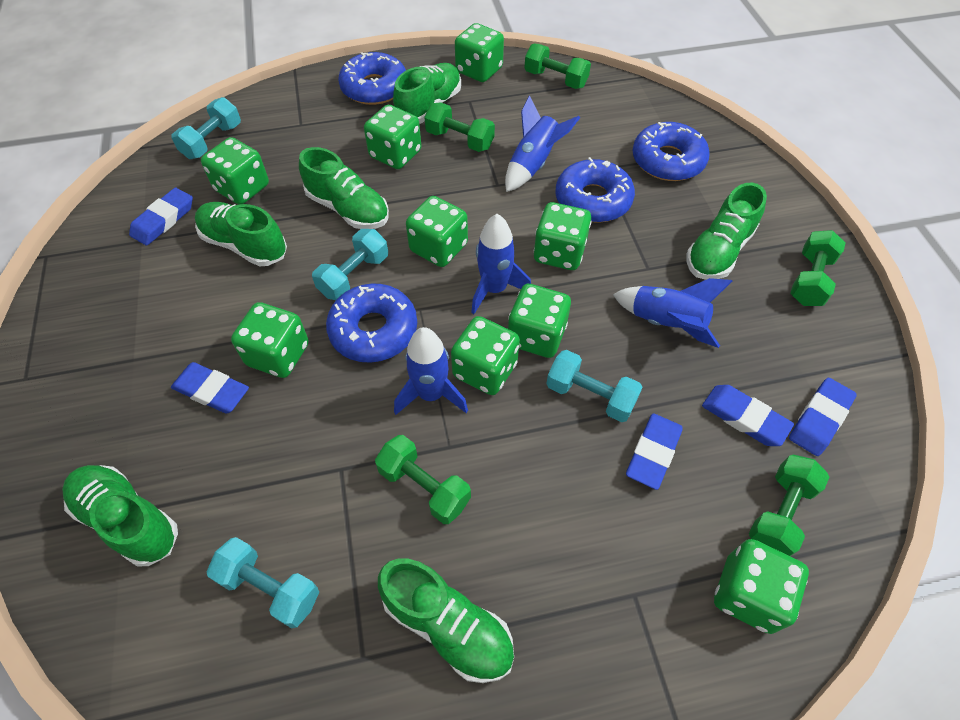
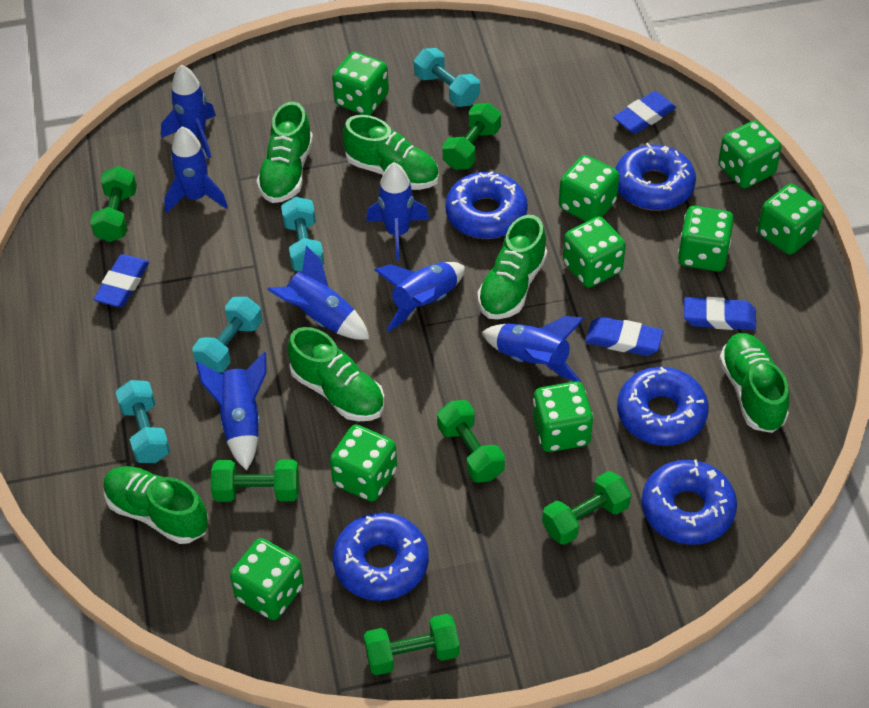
blue donut: 4 -> 5
blue eraser: 5 -> 4
blue rocket: 4 -> 7
green dumbbell: 5 -> 6

